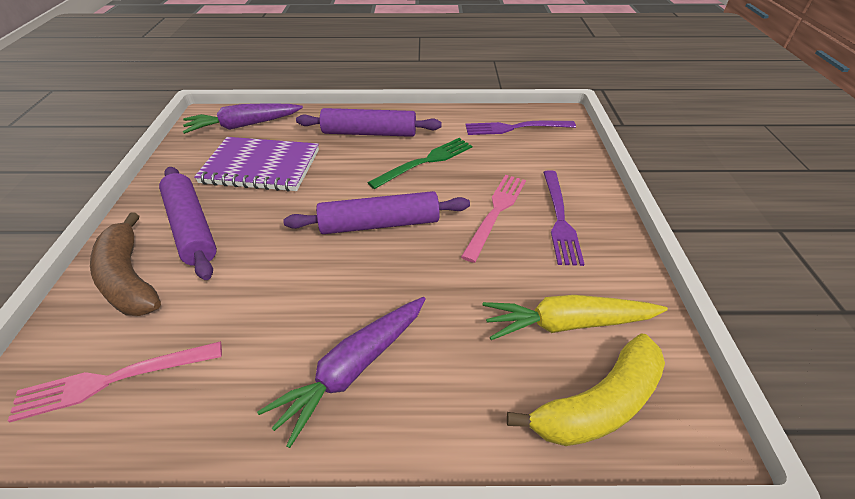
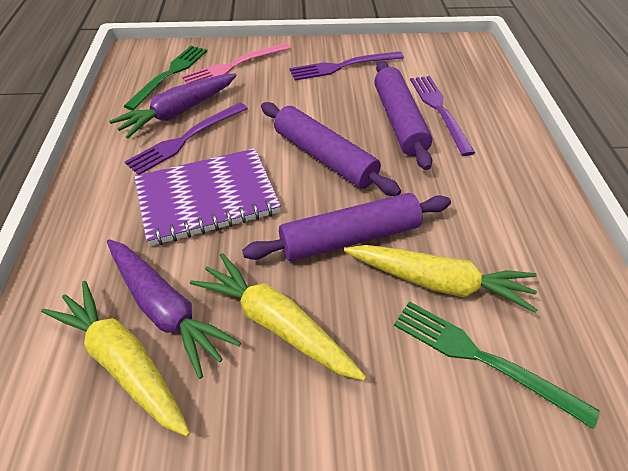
brown banana: 1 -> 0
green fork: 1 -> 2
pink fork: 2 -> 1
purple fork: 2 -> 3
yellow banana: 1 -> 0
yellow carrot: 1 -> 3

